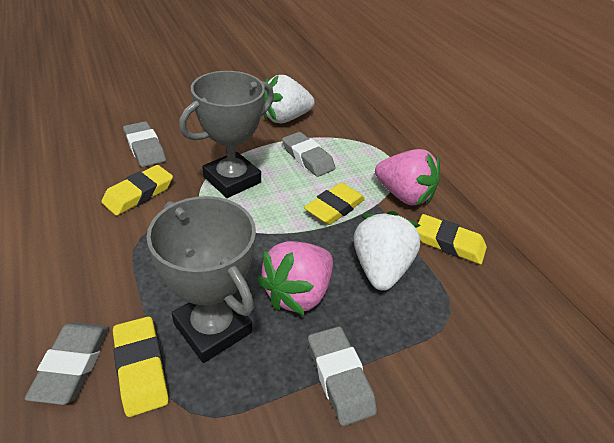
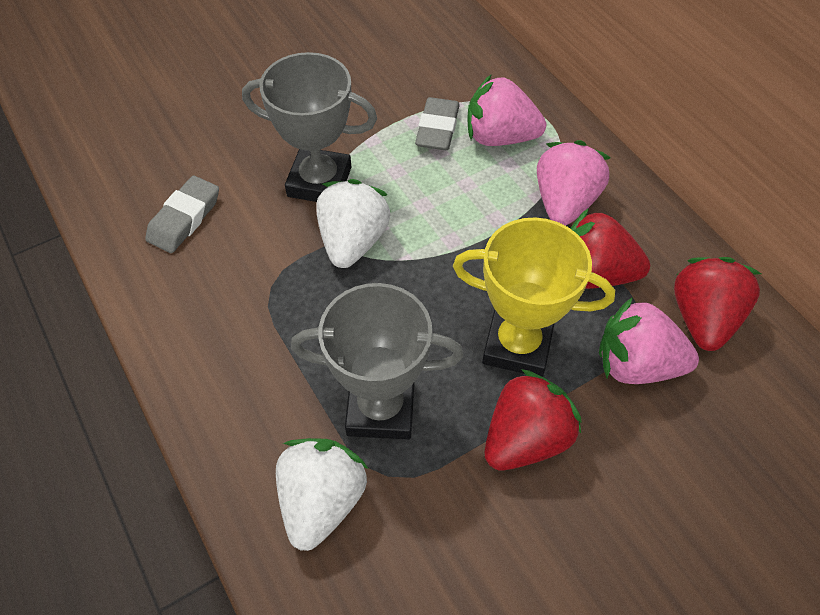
grey eraser: 4 -> 2
pink strawberry: 2 -> 3
red strawberry: 0 -> 3
yellow eraser: 4 -> 0
yellow trophy: 0 -> 1

